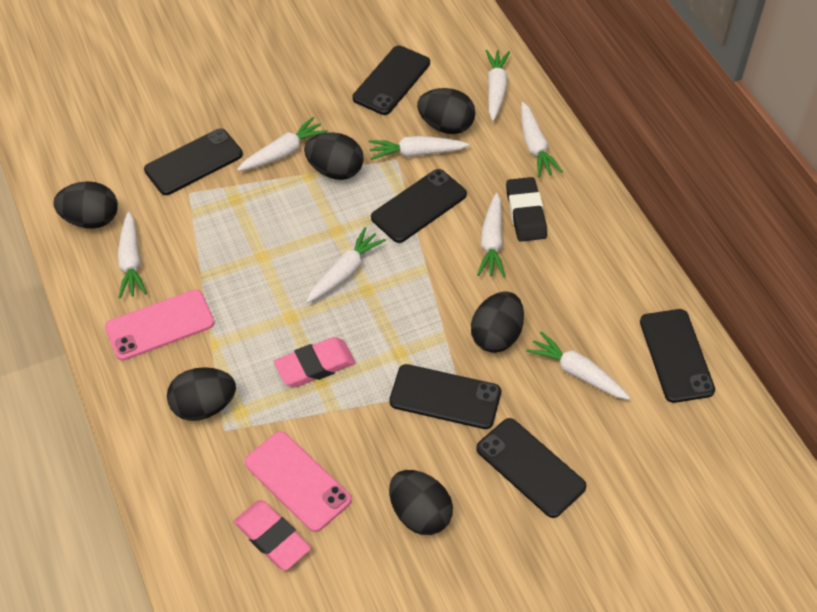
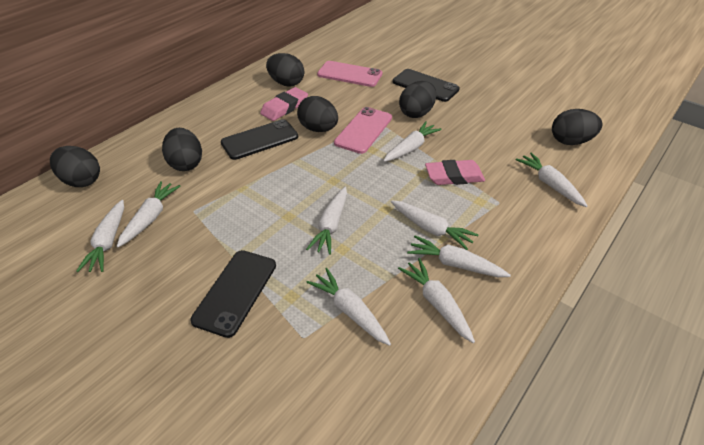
black eraser: 1 -> 0
black phone: 6 -> 3
white carrot: 8 -> 9

